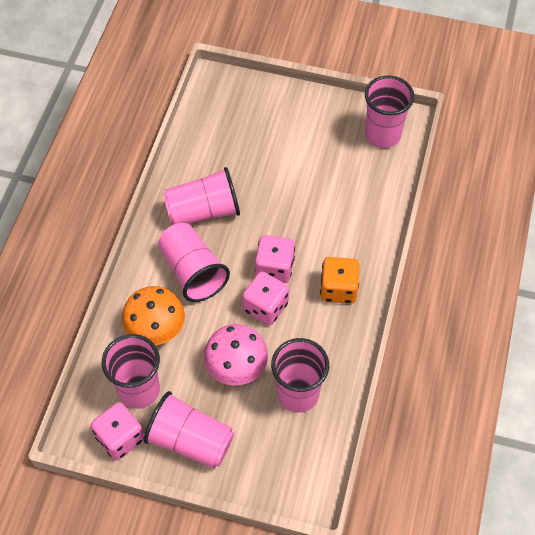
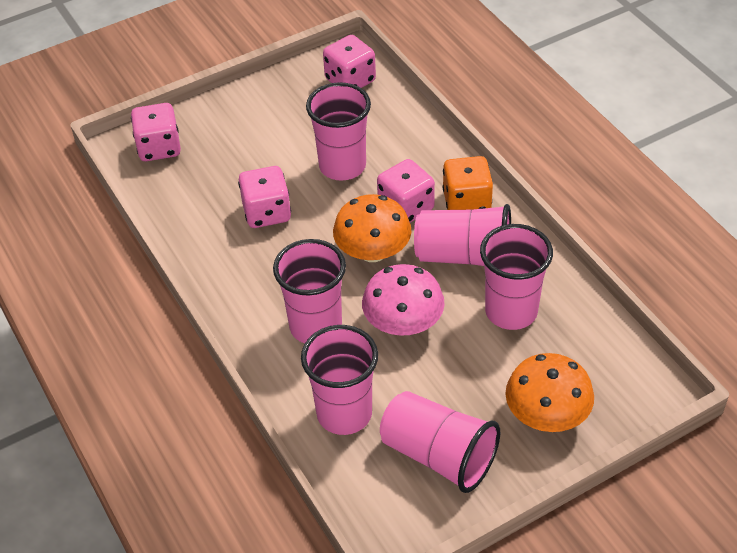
orange mushroom: 1 -> 2
pink dice: 3 -> 4

